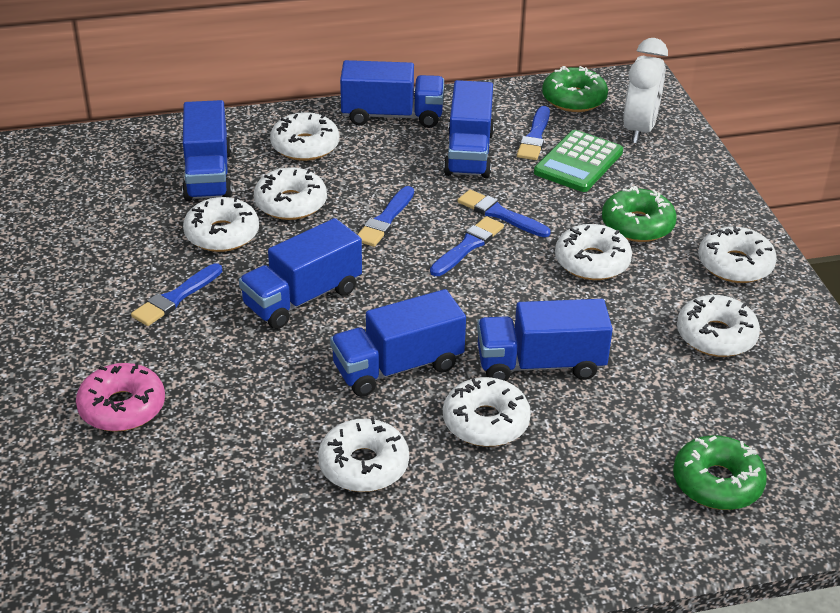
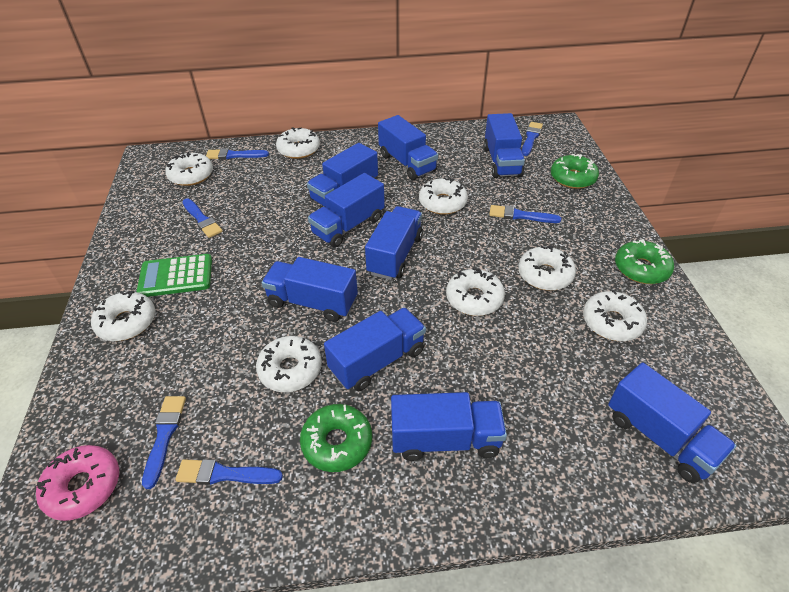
blue brush: 5 -> 6
blue truck: 6 -> 9
white clock: 1 -> 0

